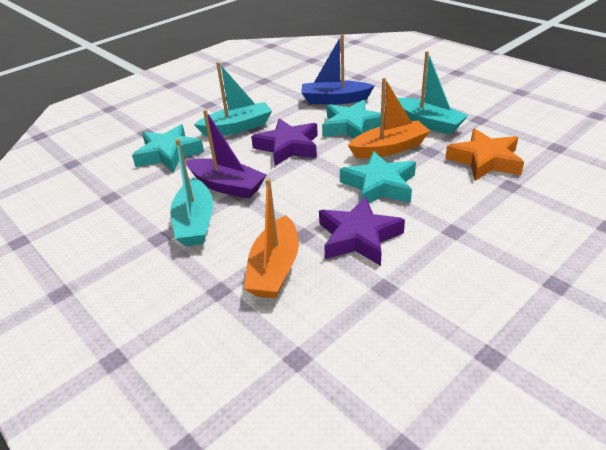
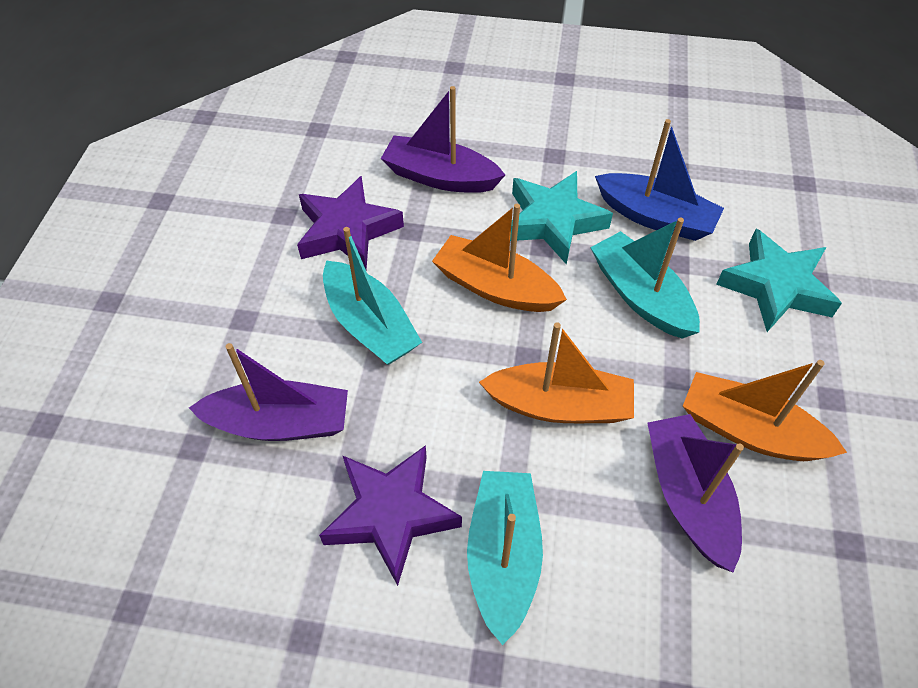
orange boat: 2 -> 3
orange star: 1 -> 0
purple boat: 1 -> 3
turquoise star: 3 -> 2

